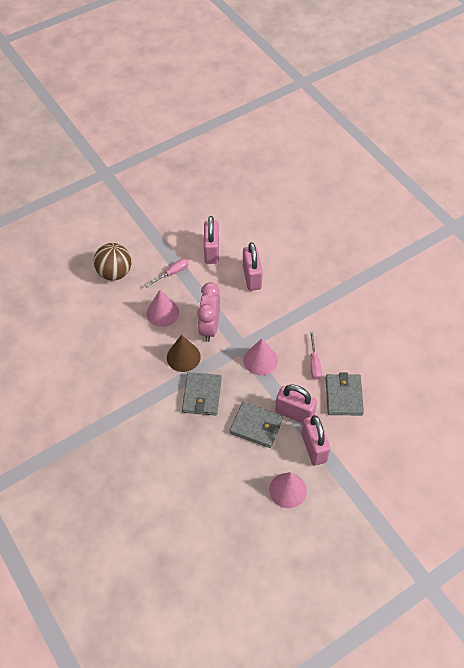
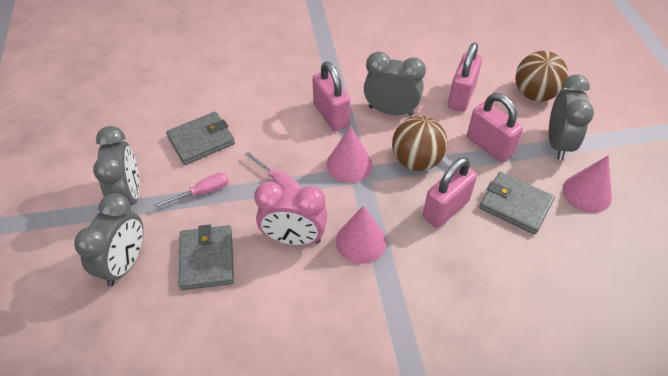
brown ball: 1 -> 2
brown cone: 1 -> 0
grey clock: 0 -> 4

